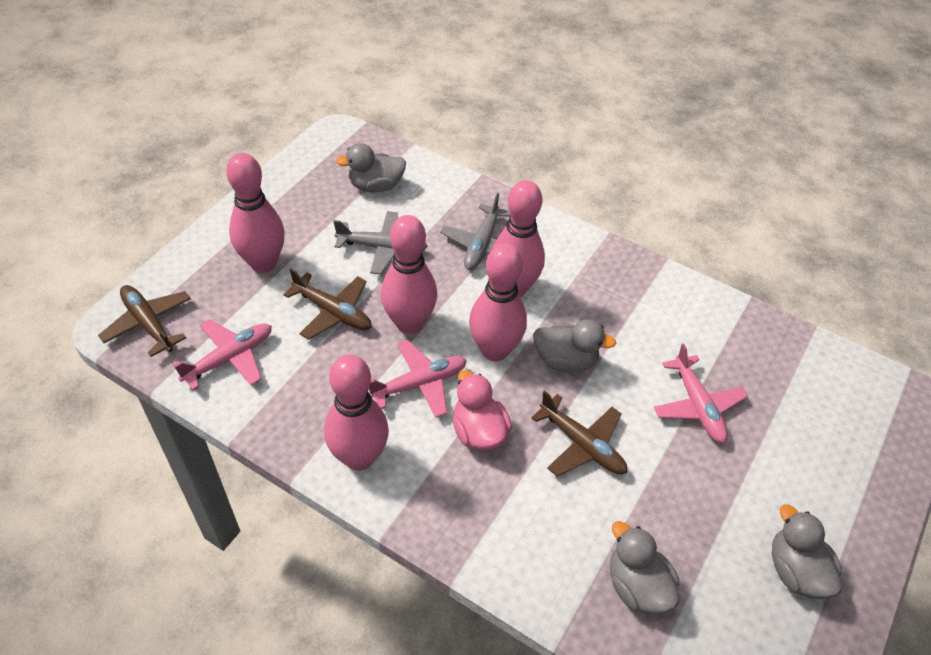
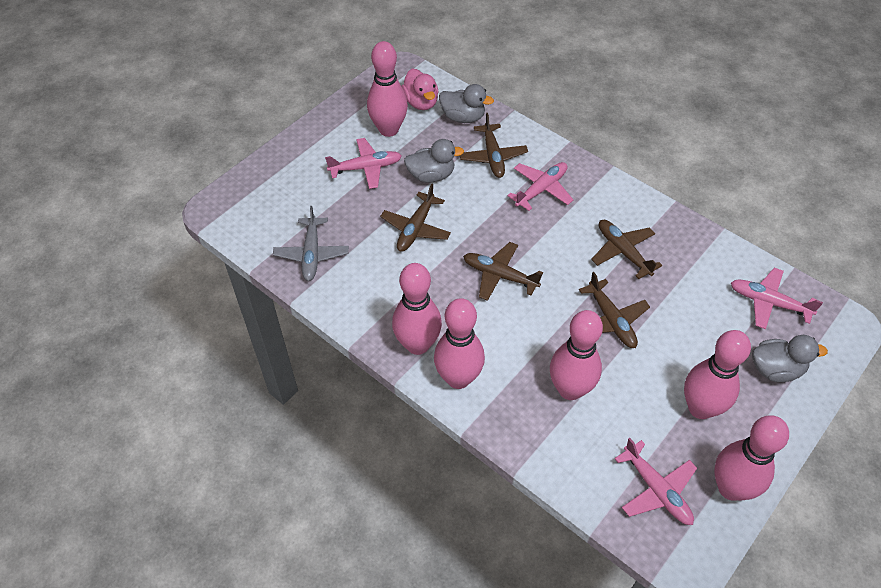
brown plane: 3 -> 5
grey duck: 4 -> 3
grey plane: 2 -> 1
pink bowling pin: 5 -> 6
pink plane: 3 -> 4

